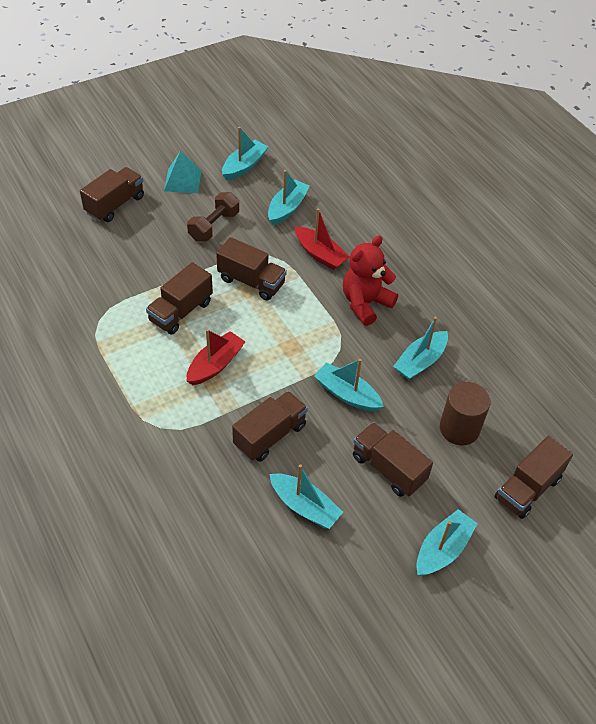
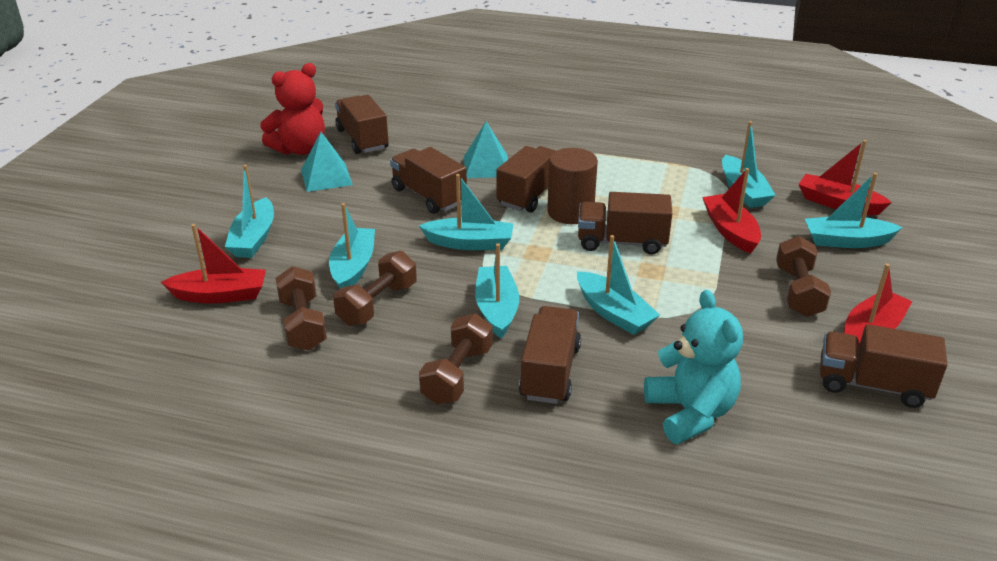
brown dumbbell: 1 -> 4
red boat: 2 -> 4
turquoise boat: 6 -> 7
turquoise pyramid: 1 -> 2
turquoise teddy bear: 0 -> 1

